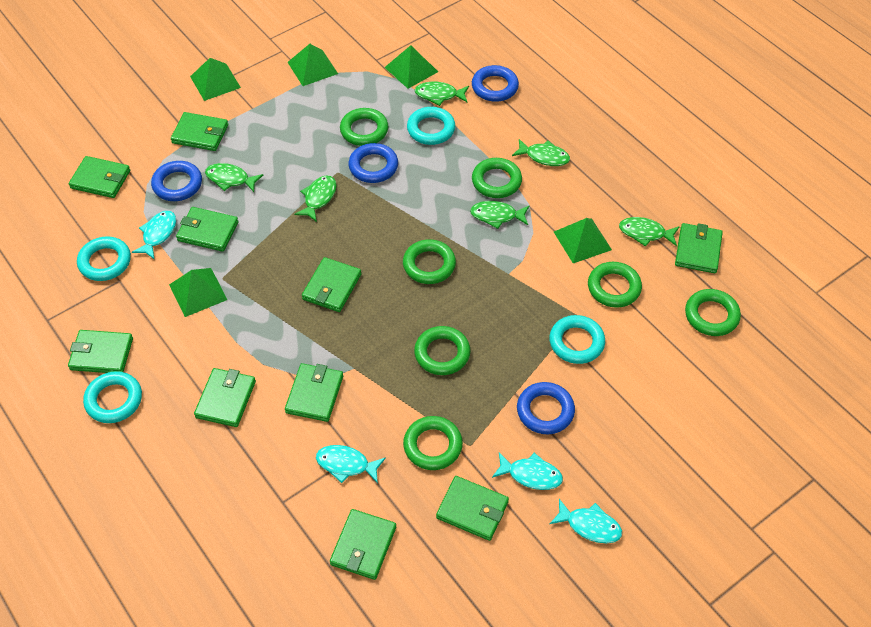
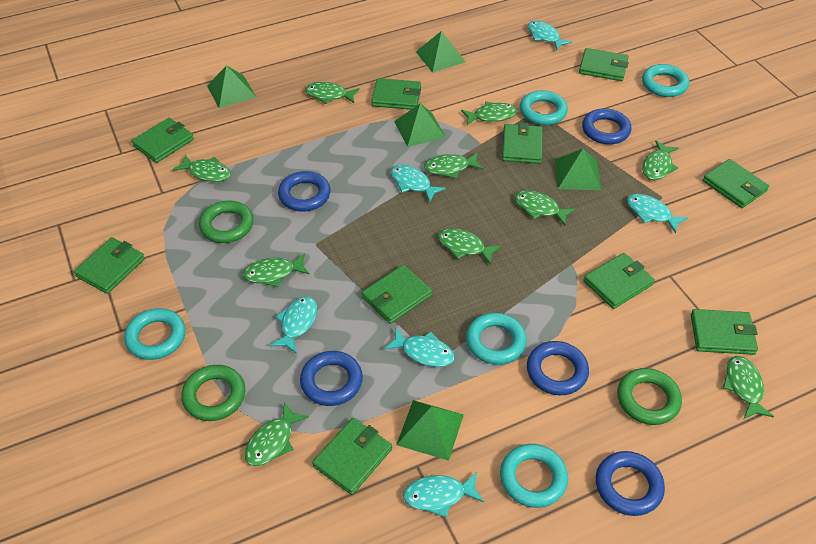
blue ring: 4 -> 5
green fish: 6 -> 10
green ring: 7 -> 3
turquoise fish: 4 -> 6
turquoise ring: 4 -> 5

